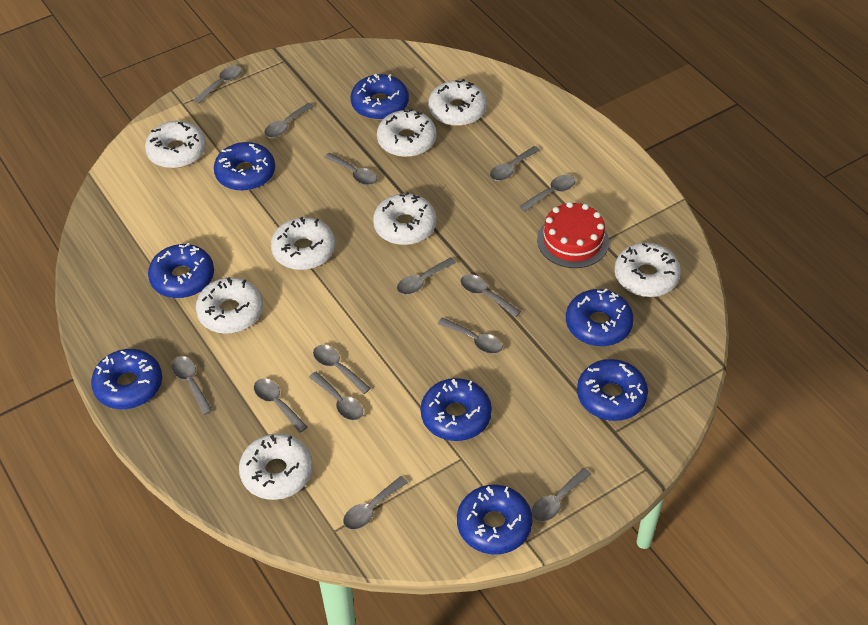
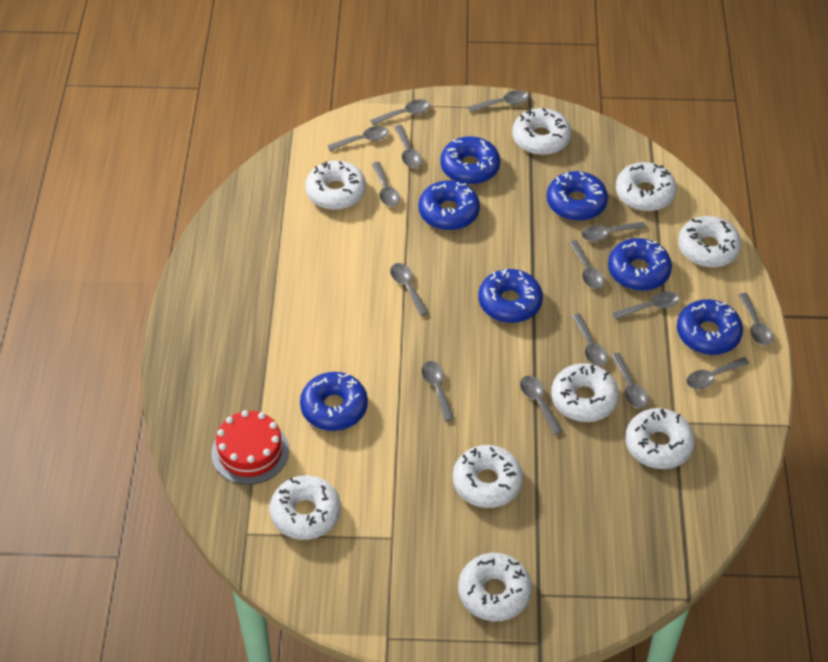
blue donut: 8 -> 7
grey spoon: 14 -> 15
white donut: 8 -> 9

